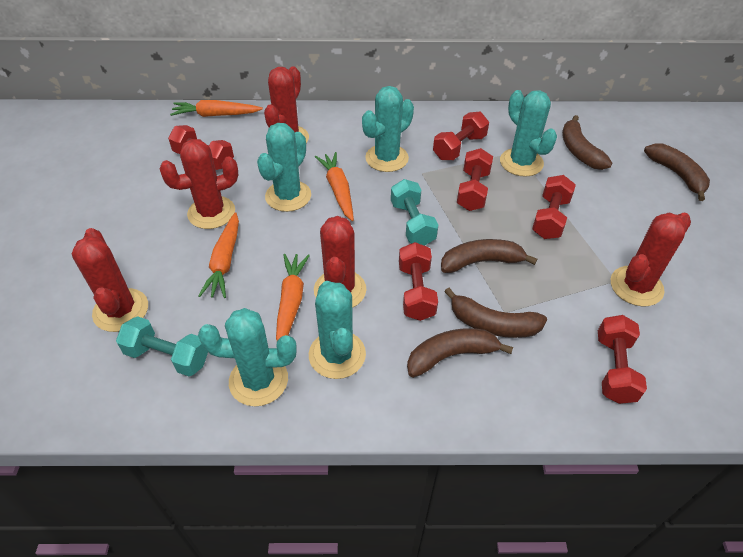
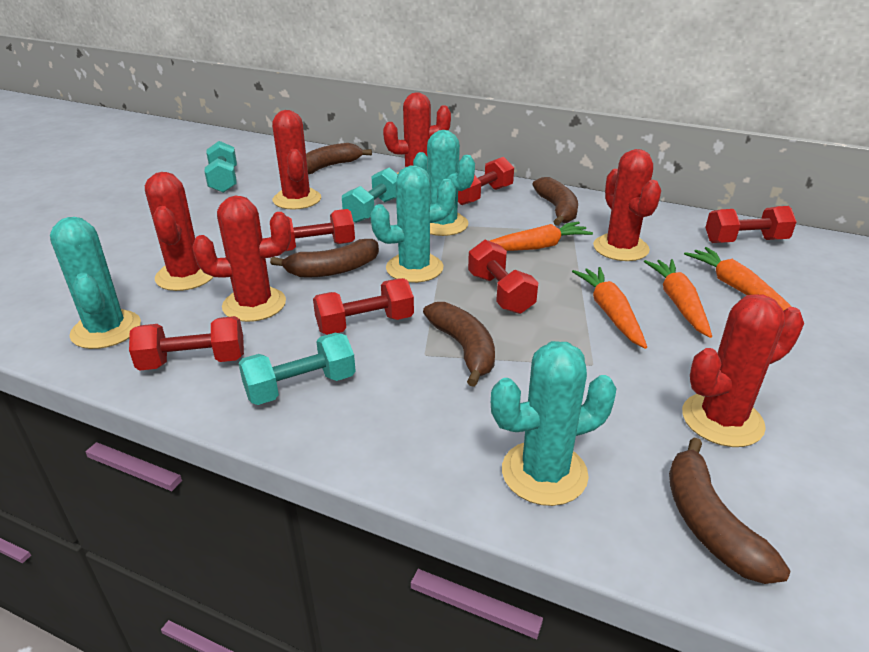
red cactus: 5 -> 6
turquoise cactus: 5 -> 4
turquoise dumbbell: 2 -> 3

